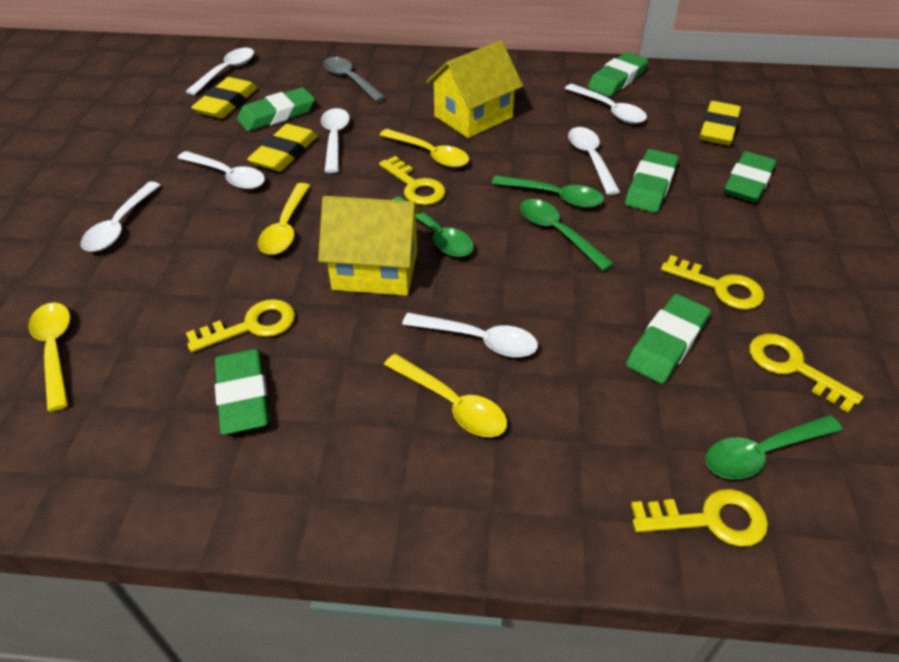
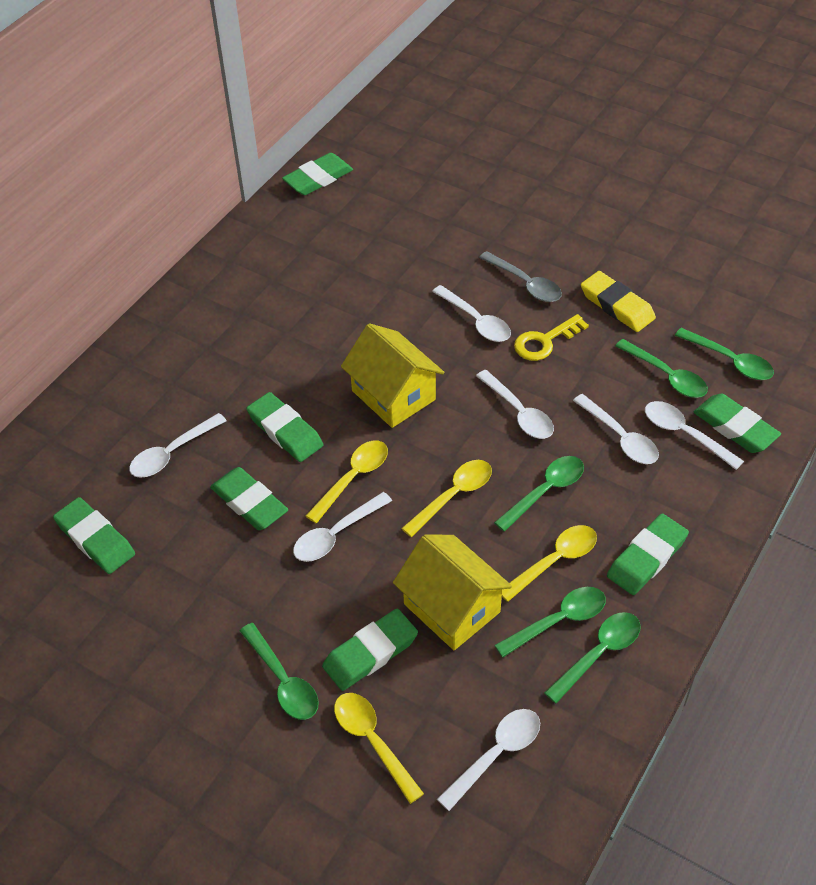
green eraser: 6 -> 7
green spoon: 4 -> 6
yellow eraser: 3 -> 1
yellow key: 5 -> 1

